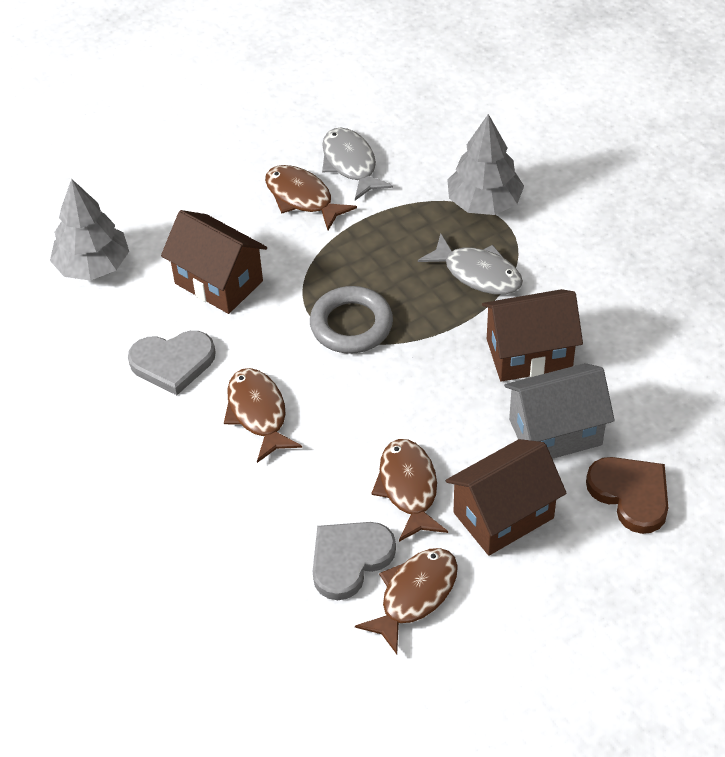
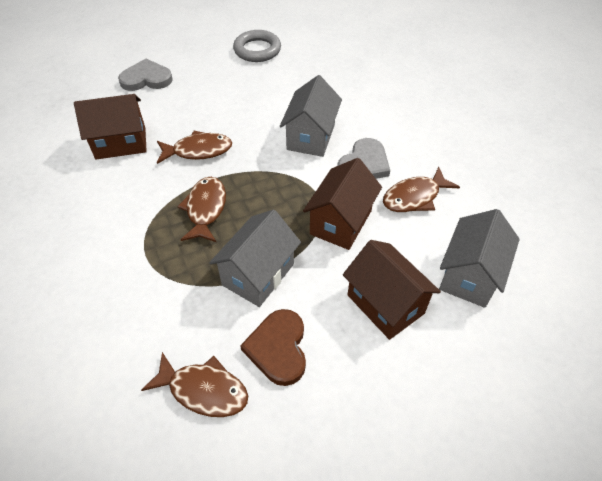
grey fish: 2 -> 0
grey house: 1 -> 3
grey tree: 2 -> 0

